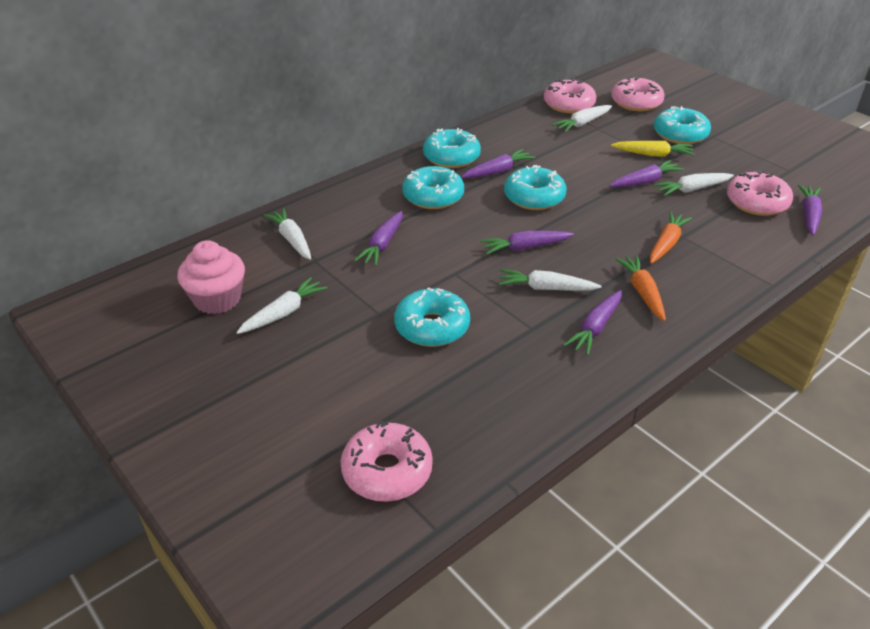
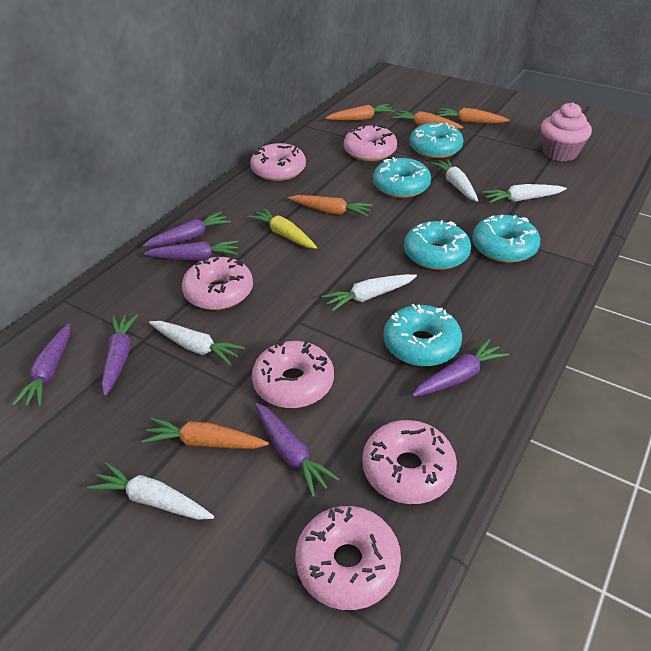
orange carrot: 2 -> 5
pink donut: 4 -> 6

